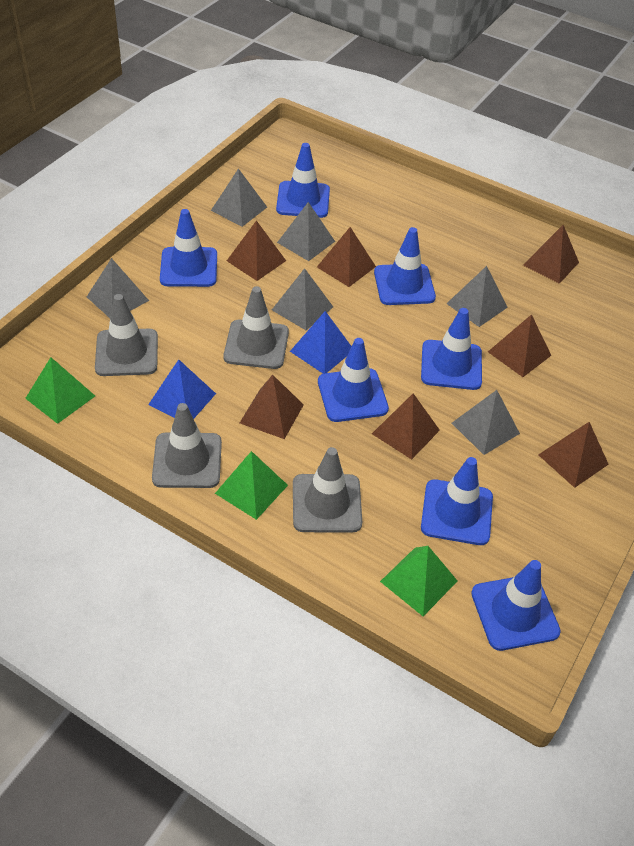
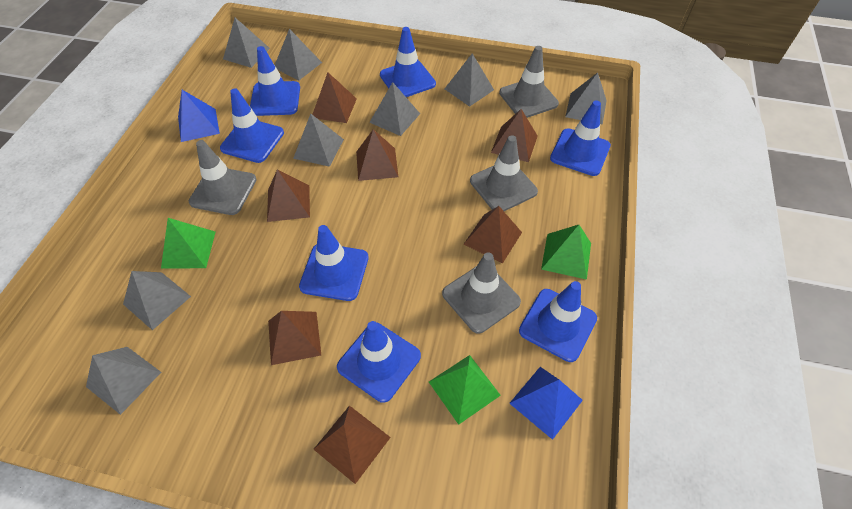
grey pyramid: 6 -> 8

